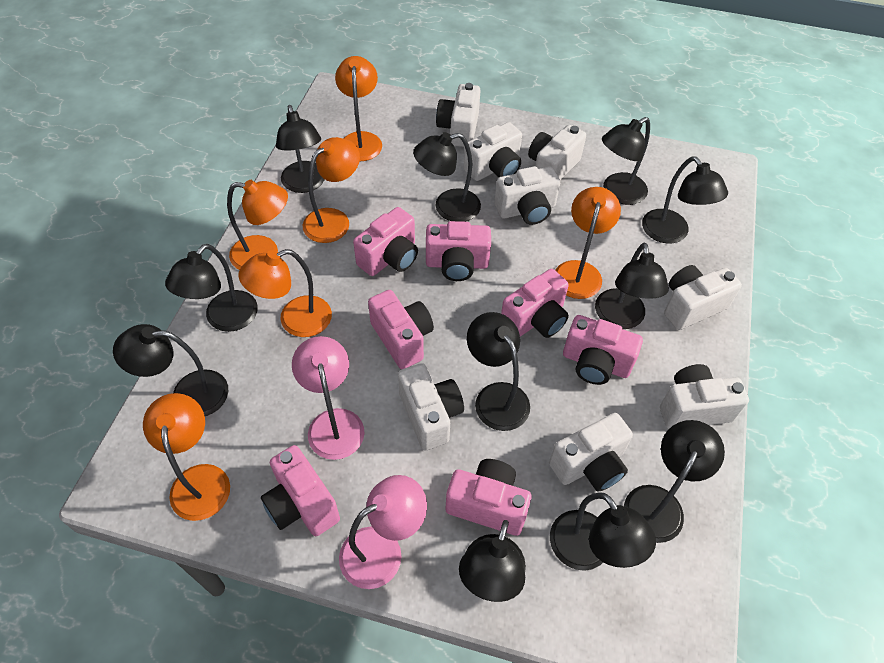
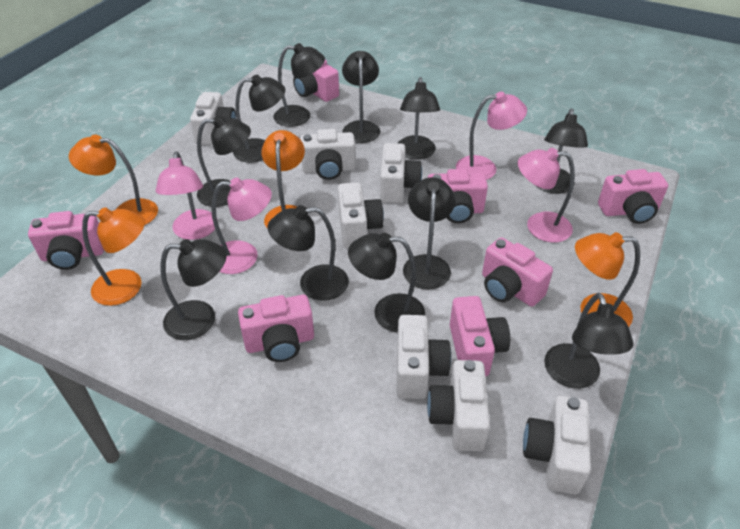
orange lamp: 6 -> 4
pink lamp: 2 -> 4
white camera: 8 -> 7

